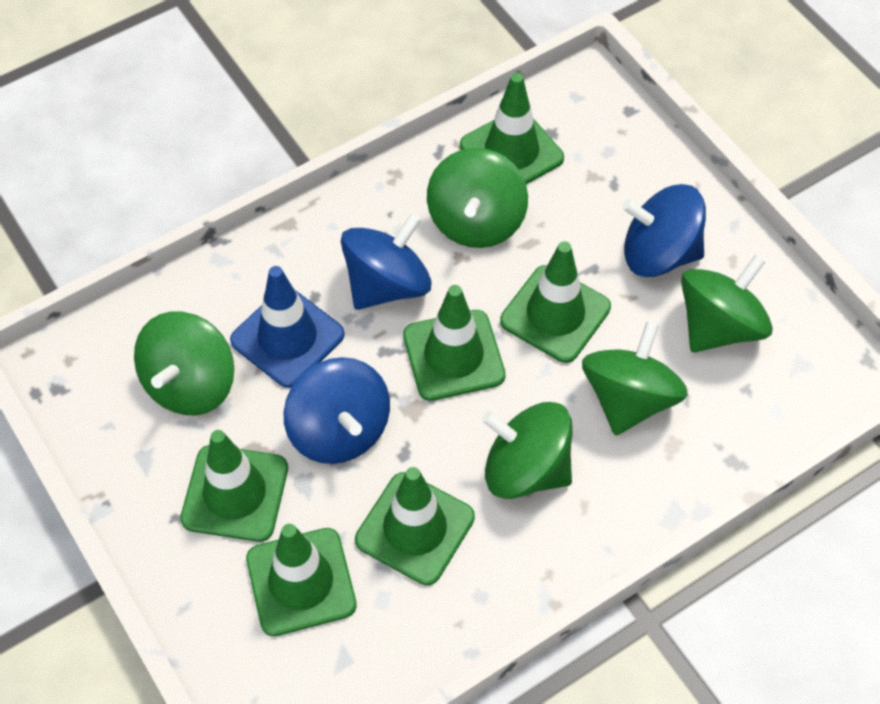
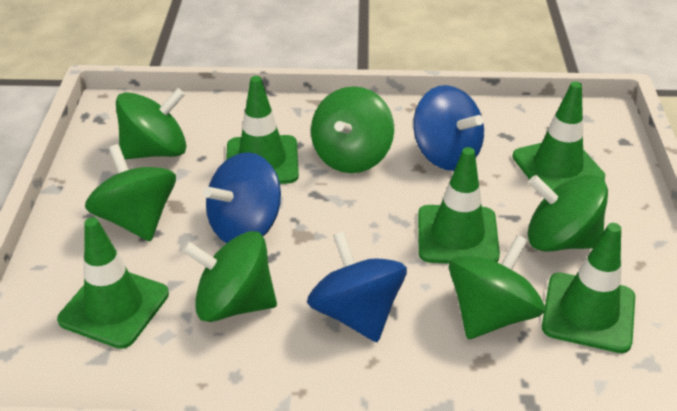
blue traffic cone: 1 -> 0
green spinning top: 5 -> 6
green traffic cone: 6 -> 5

